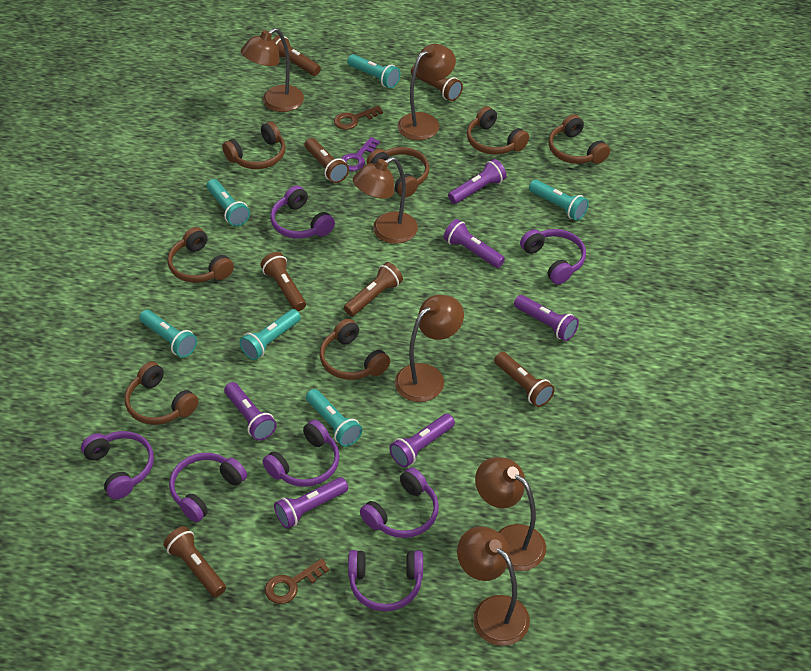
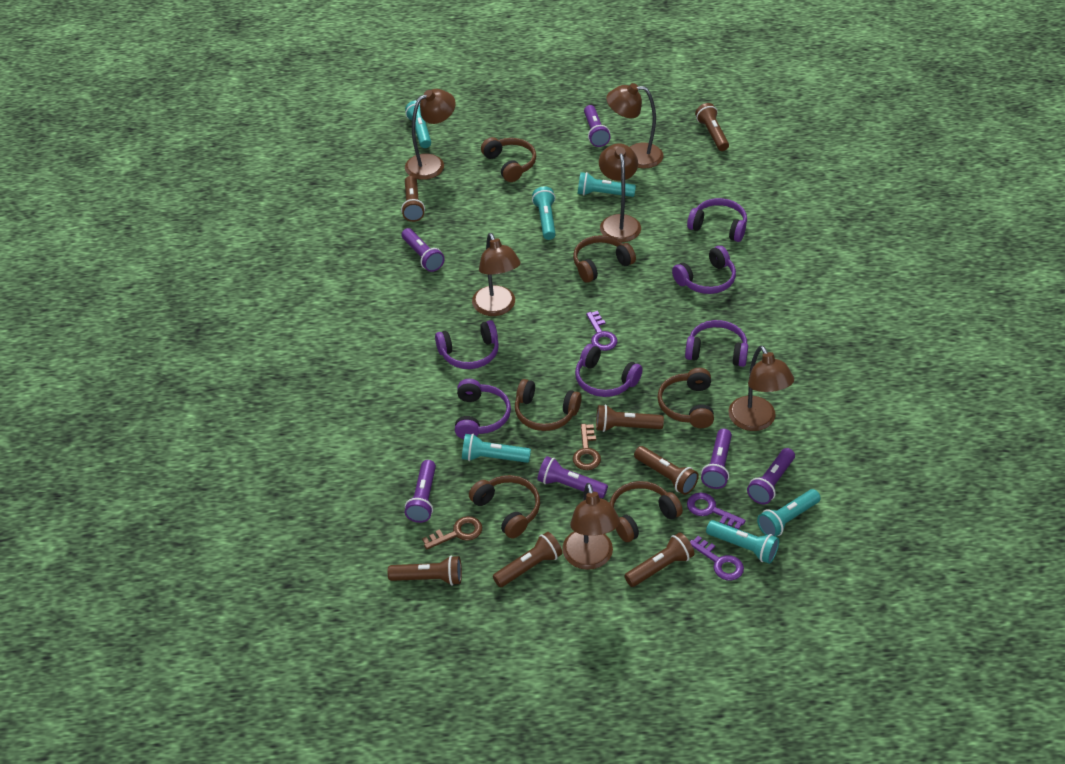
brown headphones: 7 -> 6
purple headphones: 7 -> 6
purple key: 1 -> 3

